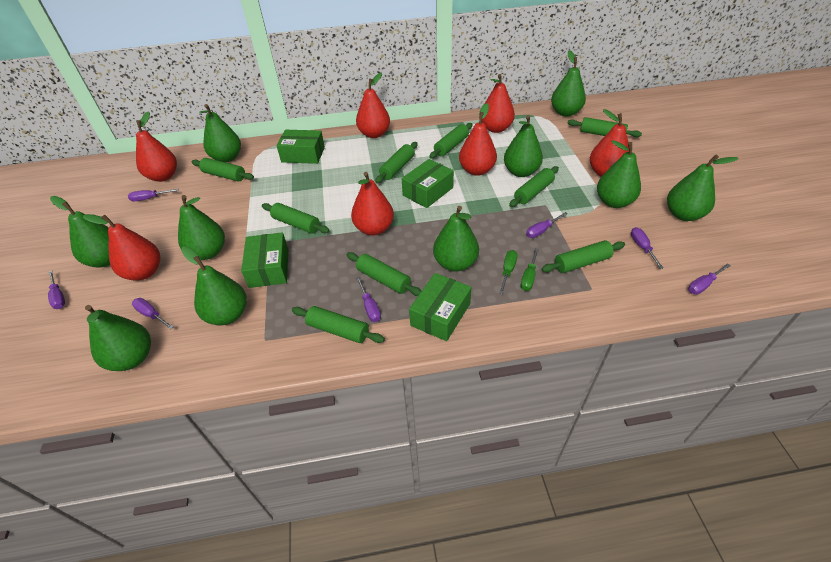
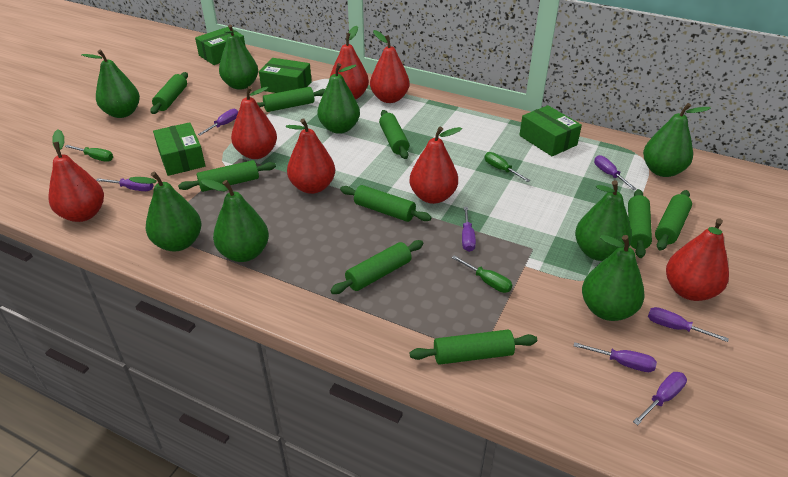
green pear: 10 -> 8
green screwdriver: 2 -> 3

